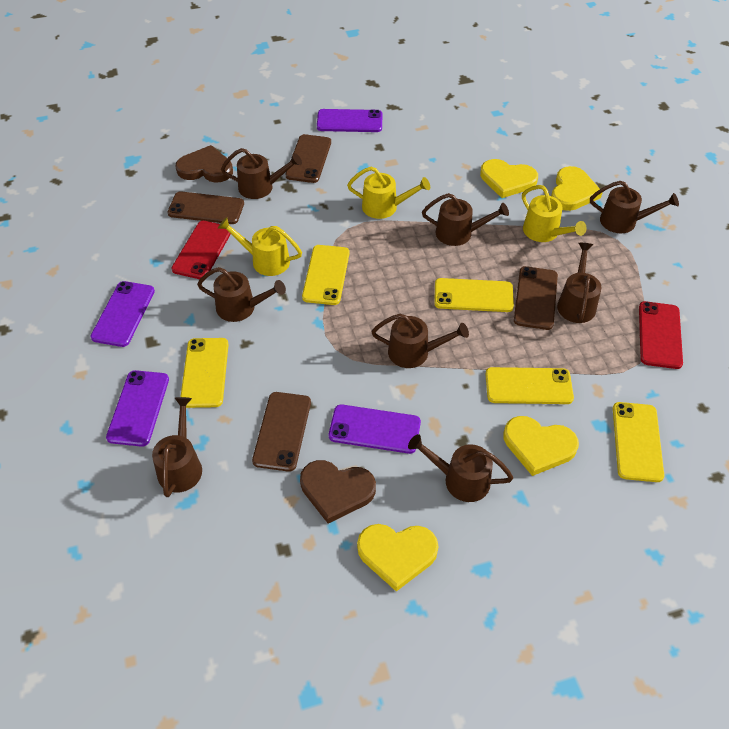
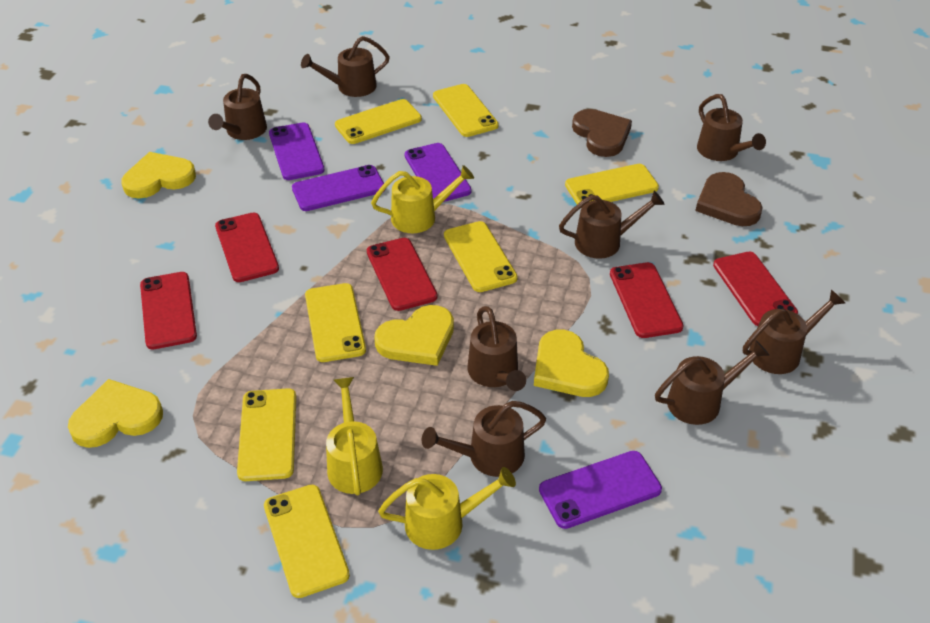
brown phone: 4 -> 0
red phone: 2 -> 5
yellow phone: 5 -> 7

